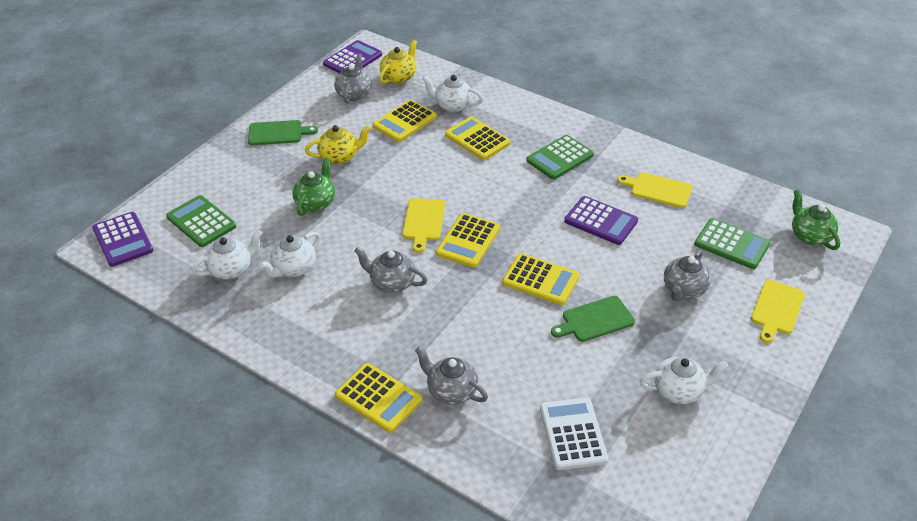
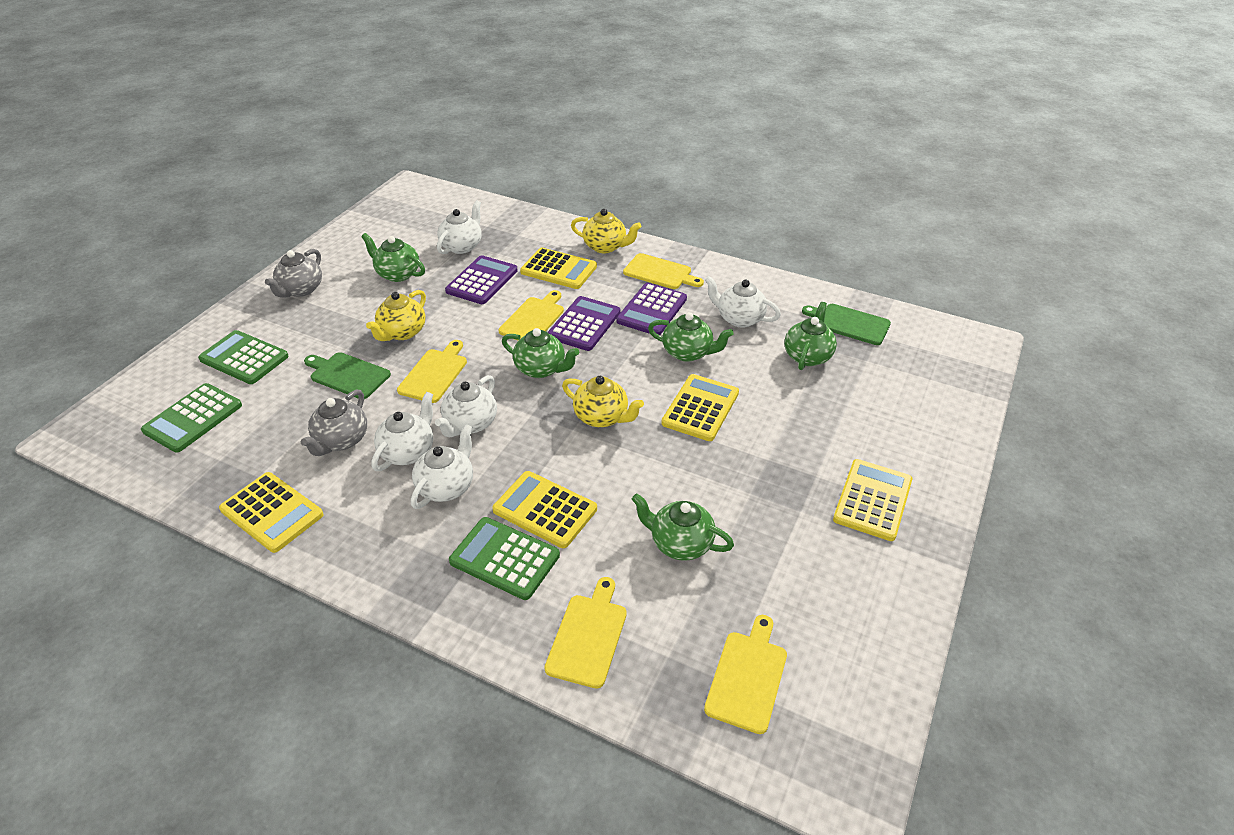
green teapot: 2 -> 5
grey teapot: 4 -> 2
white calculator: 1 -> 0
white teapot: 4 -> 5
yellow cutting board: 3 -> 5
yellow teapot: 2 -> 3

